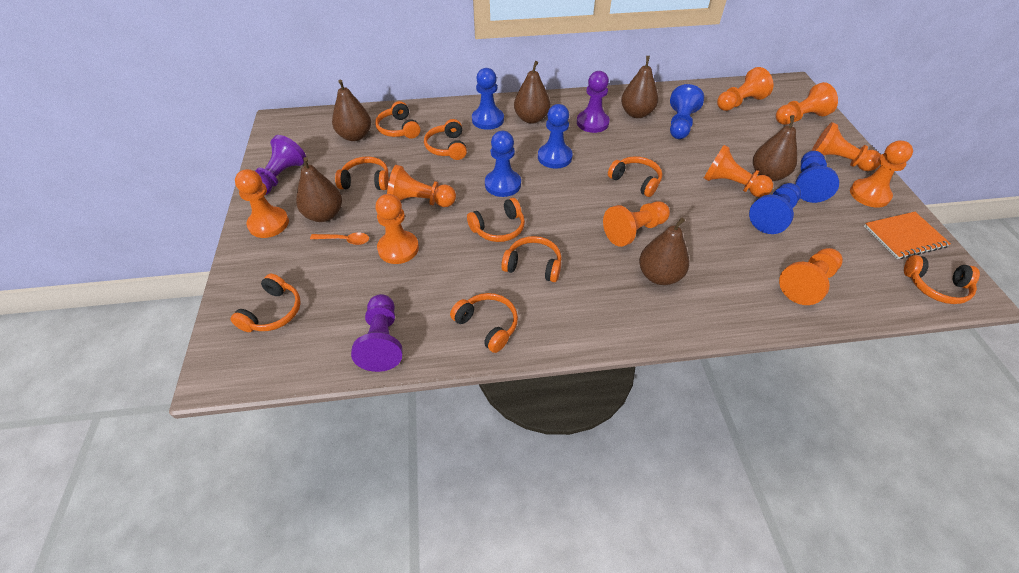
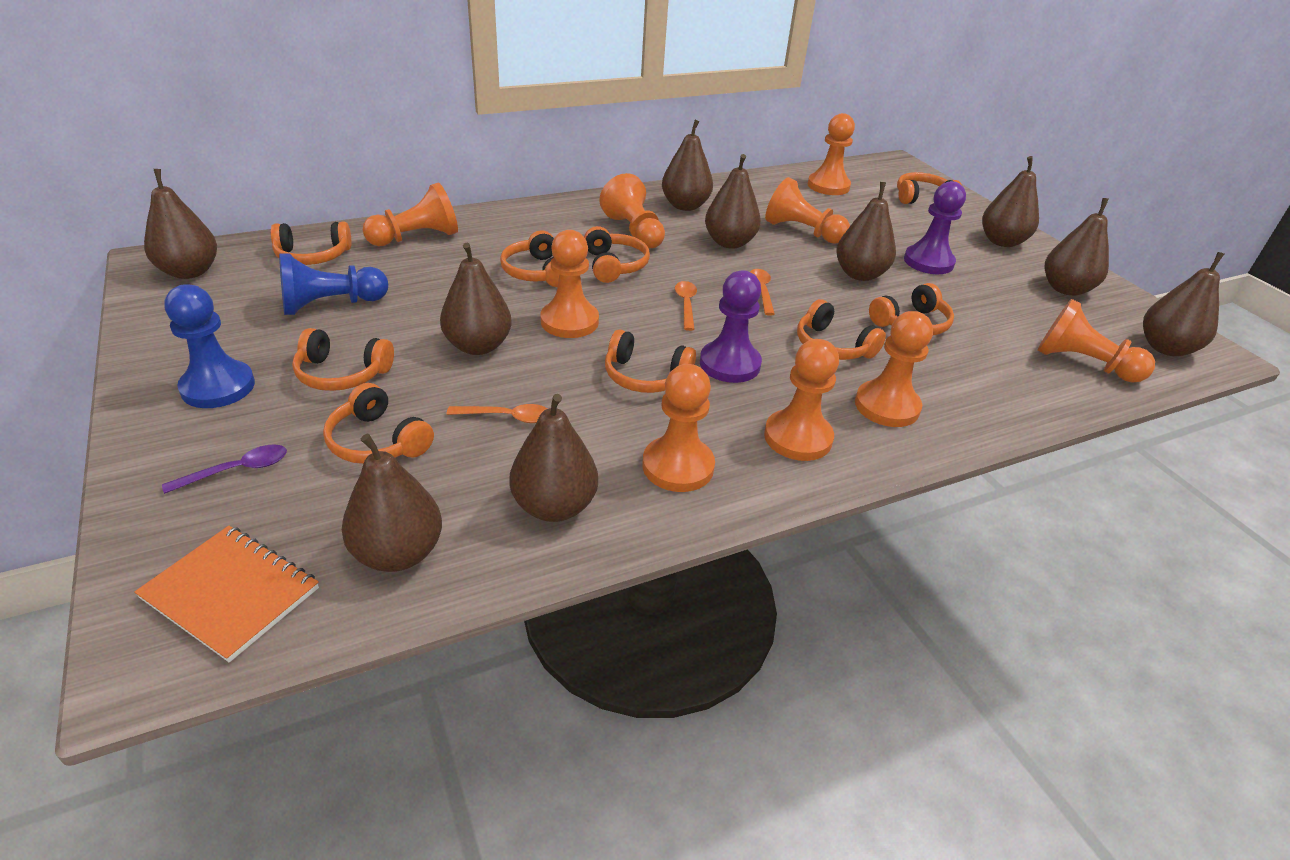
blue pawn: 6 -> 2
brown pear: 6 -> 10
orange pawn: 10 -> 9
orange spoon: 1 -> 3
purple pawn: 3 -> 2
purple spoon: 0 -> 1

